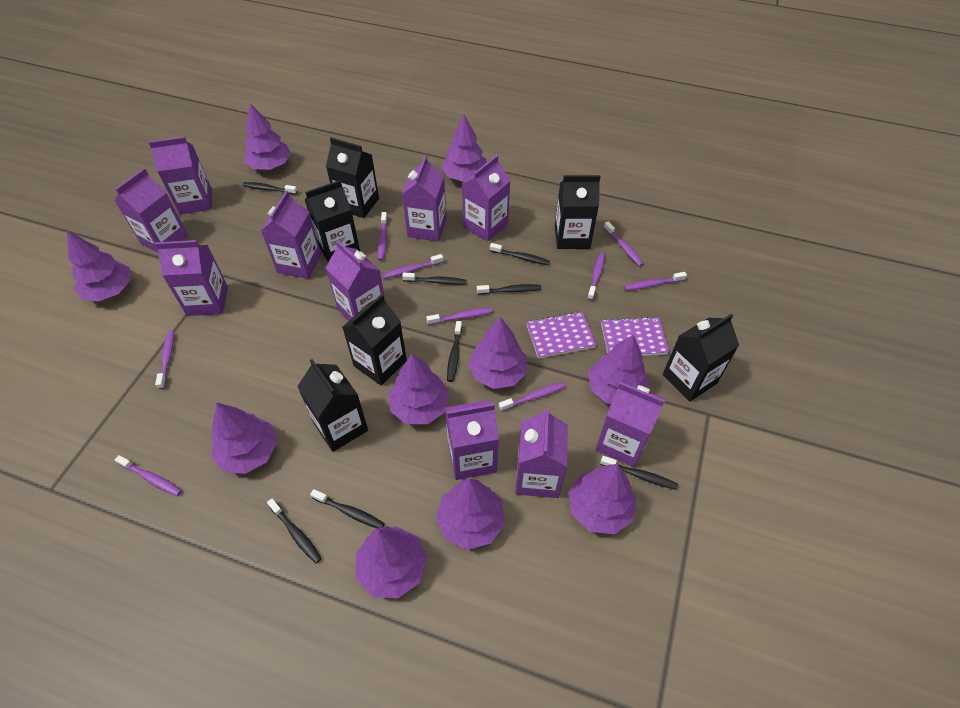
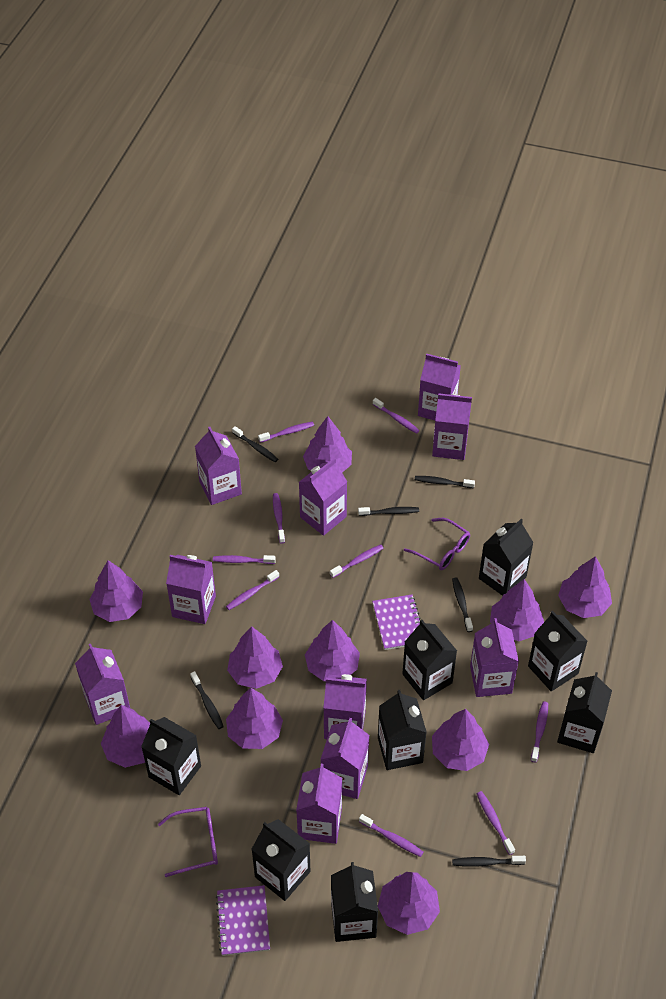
black carton: 6 -> 8
black toothbrush: 8 -> 6
purple glasses: 0 -> 2

